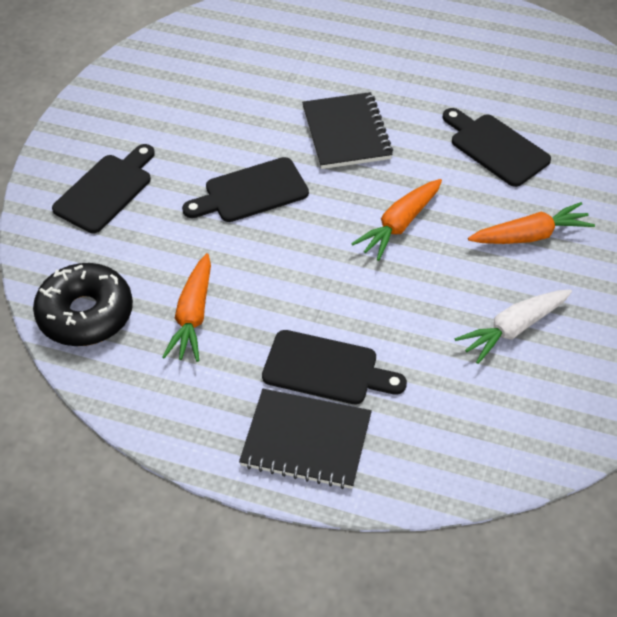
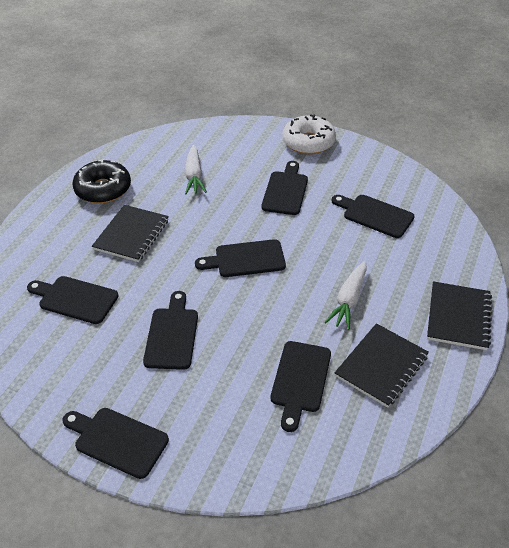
black cutting board: 4 -> 7
black notebook: 2 -> 3
orange carrot: 3 -> 0
white carrot: 1 -> 2
white donut: 0 -> 1

